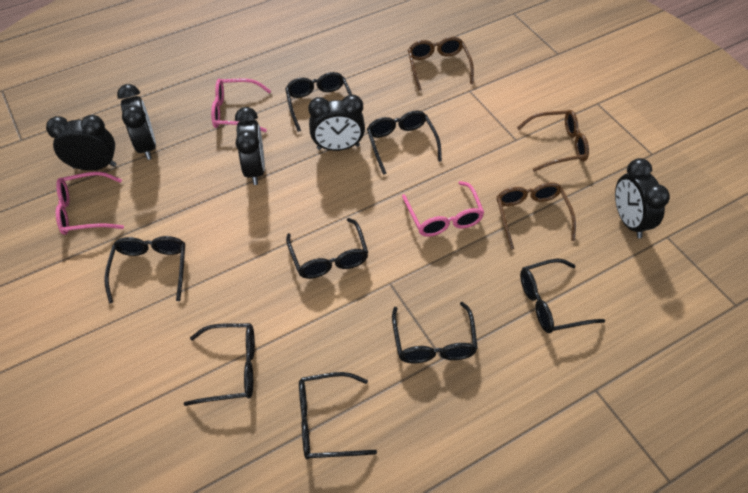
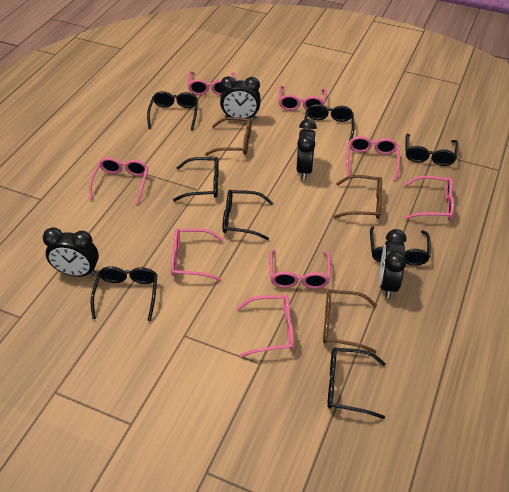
black clock: 5 -> 4
pink glasses: 3 -> 8

